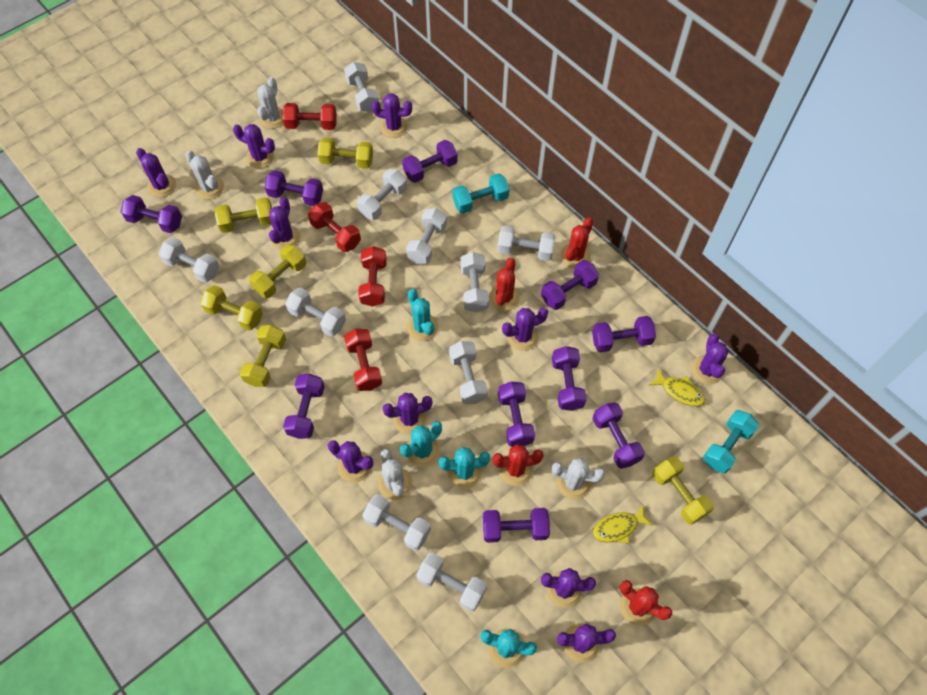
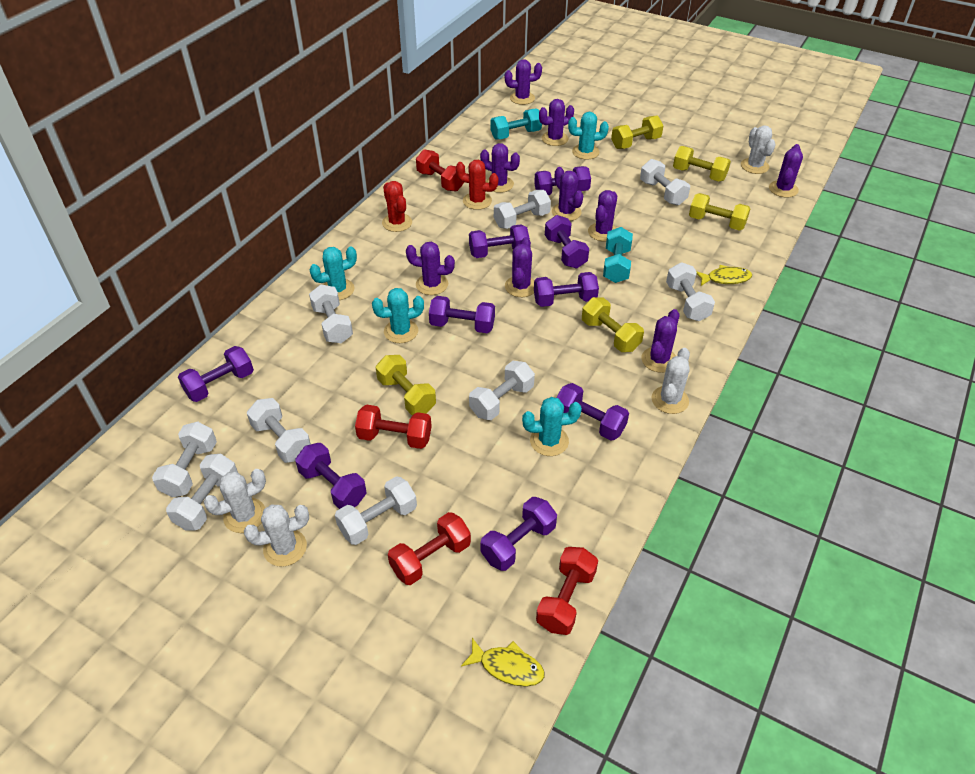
purple cactus: 10 -> 9
purple dumbbell: 10 -> 9
red cactus: 4 -> 2
white dumbbell: 10 -> 9
yellow dumbbell: 6 -> 5

